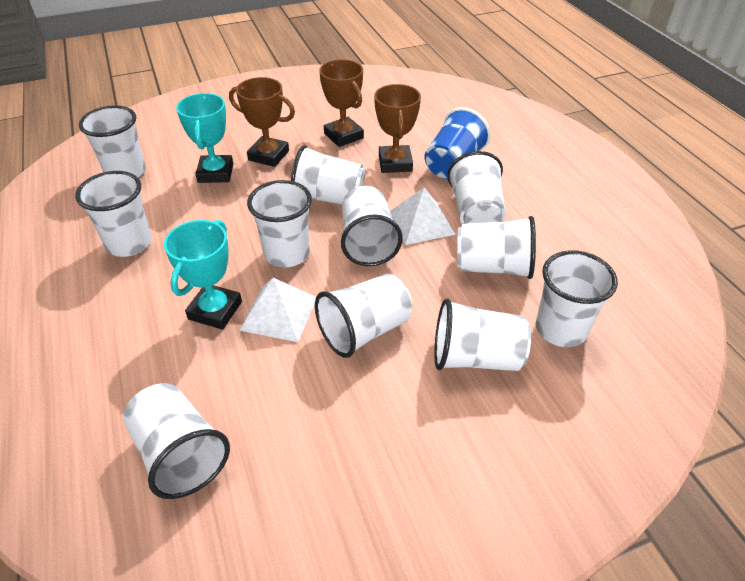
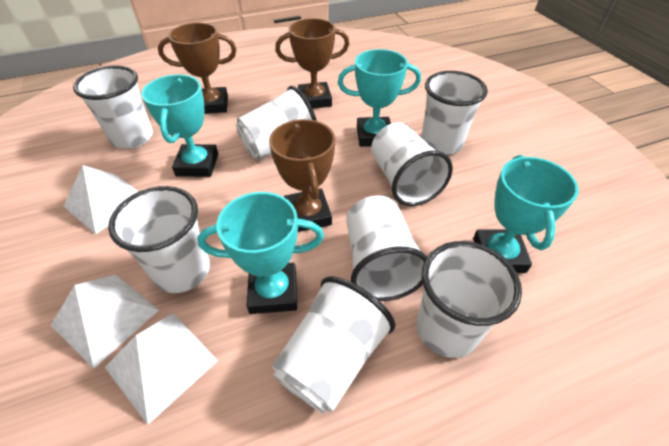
blue cup: 1 -> 0
turquoise trophy: 2 -> 4
white cup: 11 -> 8
white pyramid: 2 -> 3

